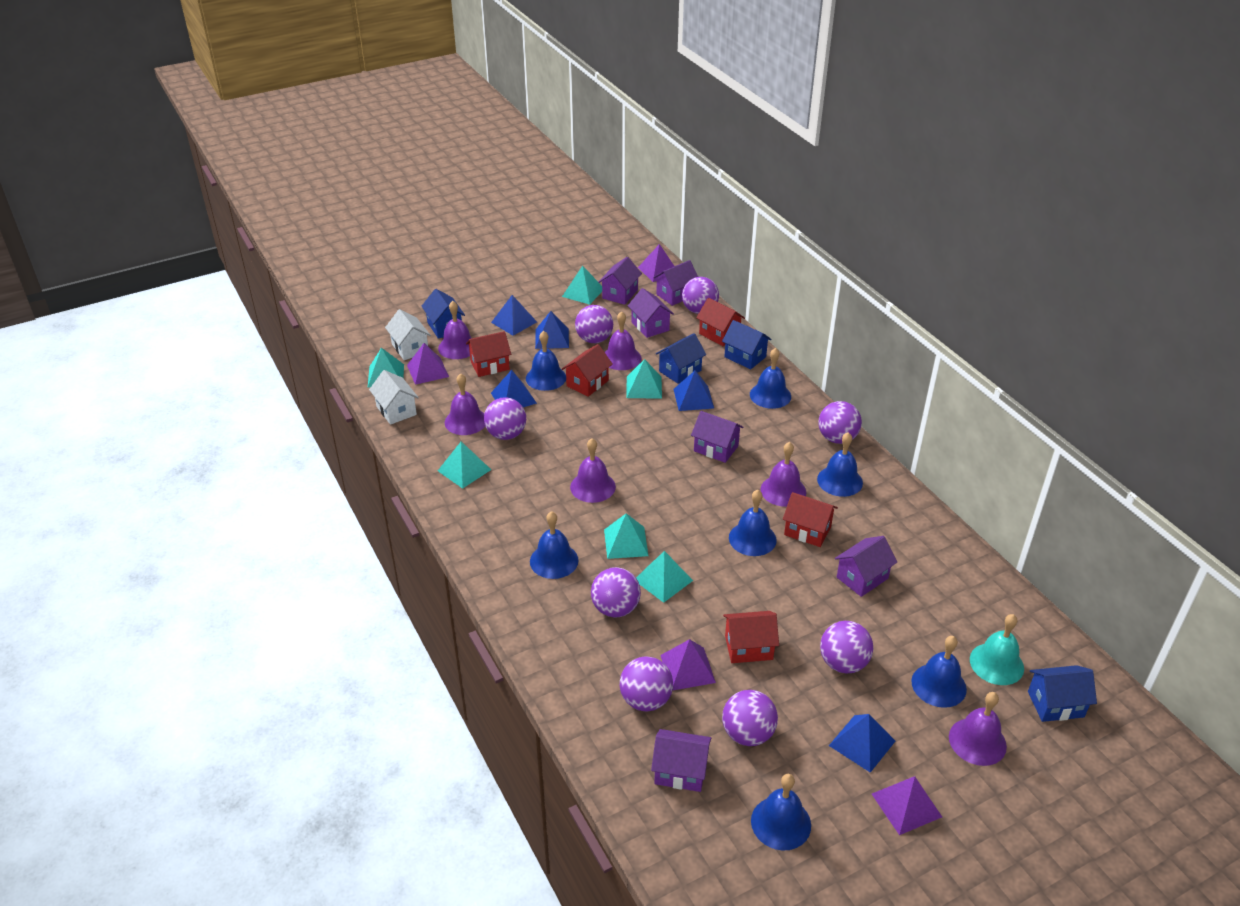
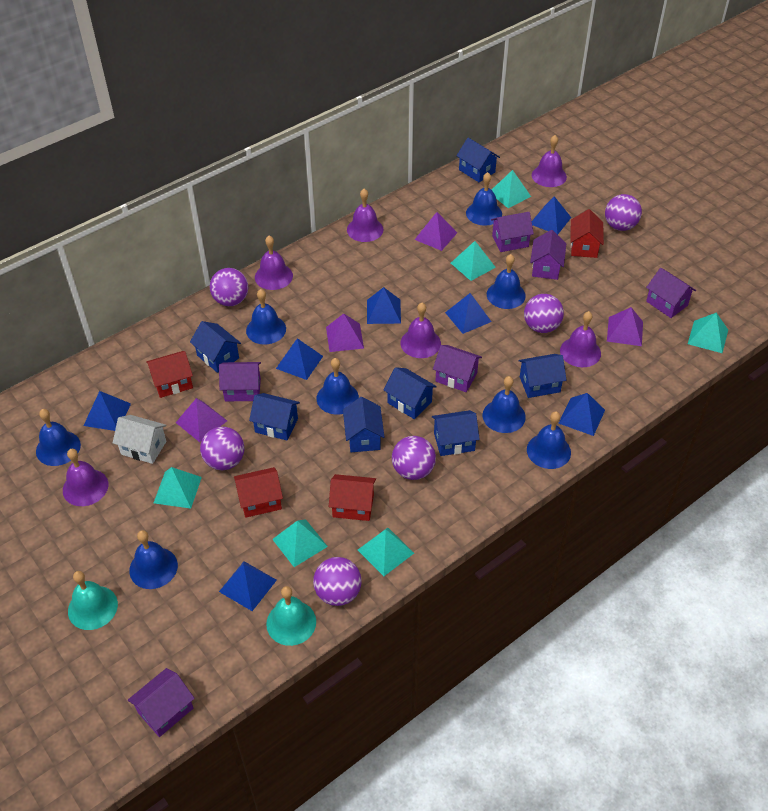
blue bell: 7 -> 8
blue house: 4 -> 7
blue pyramid: 5 -> 7
purple ball: 8 -> 6
red house: 5 -> 4
turquoise bell: 1 -> 2
white house: 2 -> 1

